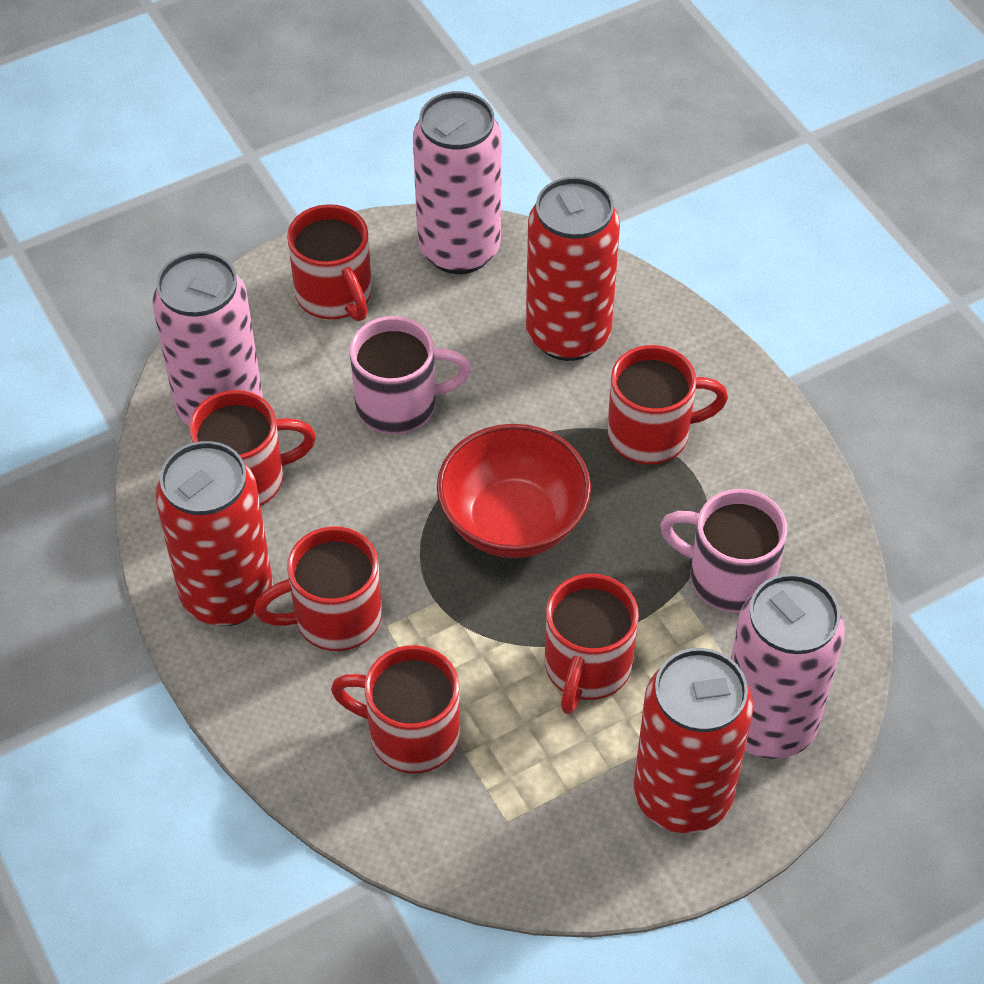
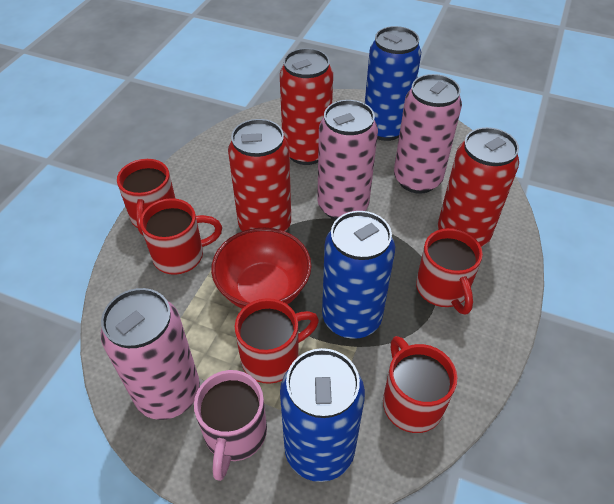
blue can: 0 -> 3
pink mug: 2 -> 1
red mug: 6 -> 5

